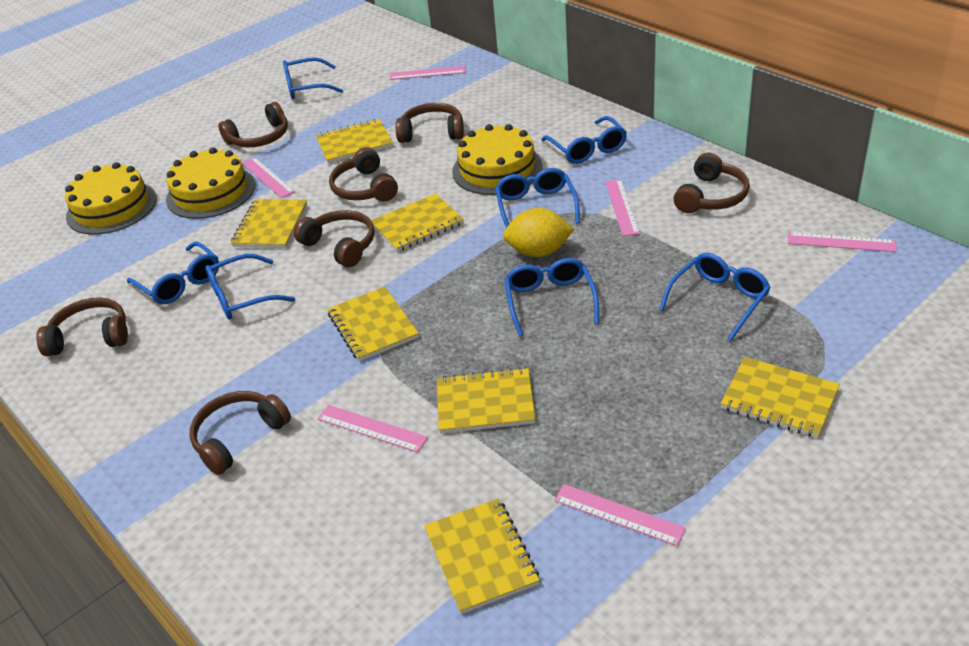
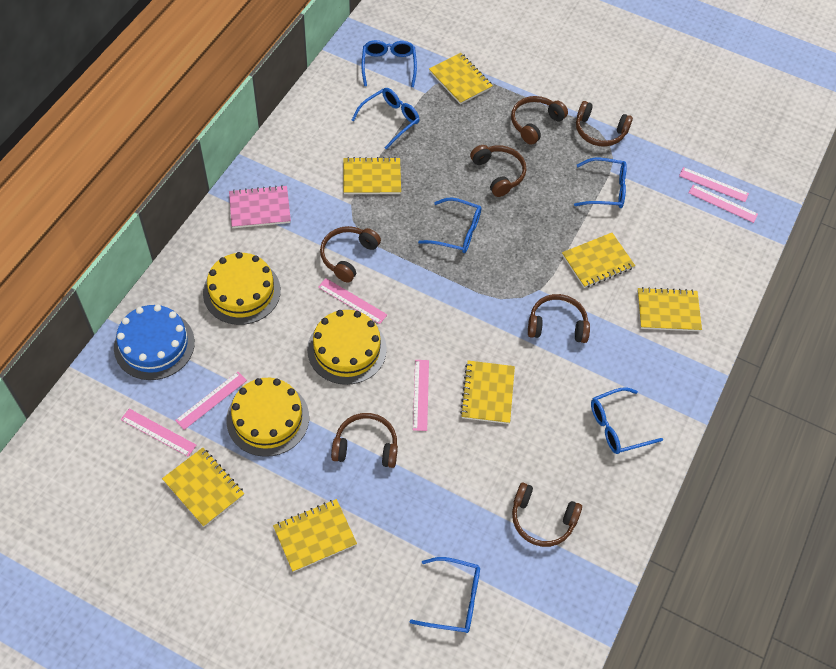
blue cake: 0 -> 1
blue glasses: 7 -> 6
pink notebook: 0 -> 1
yellow lemon: 1 -> 0

